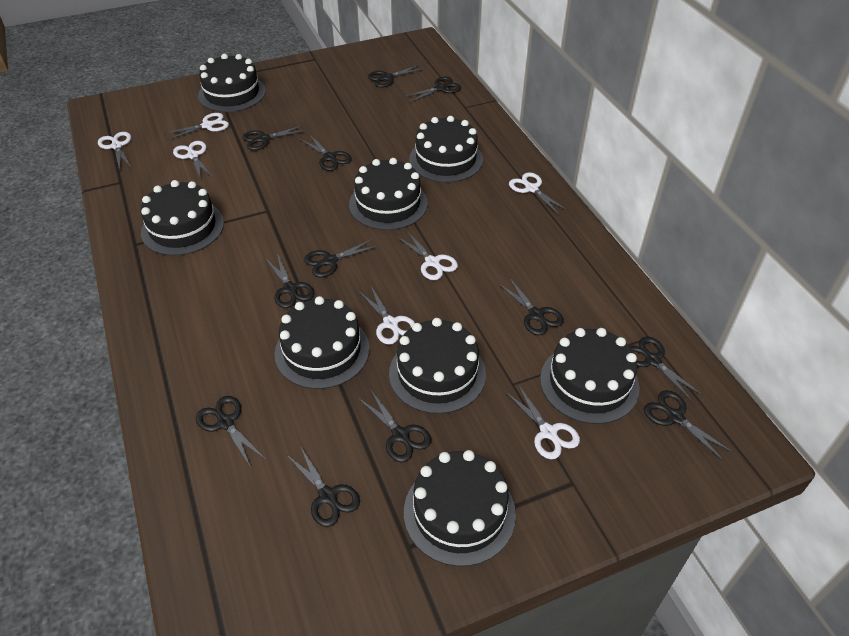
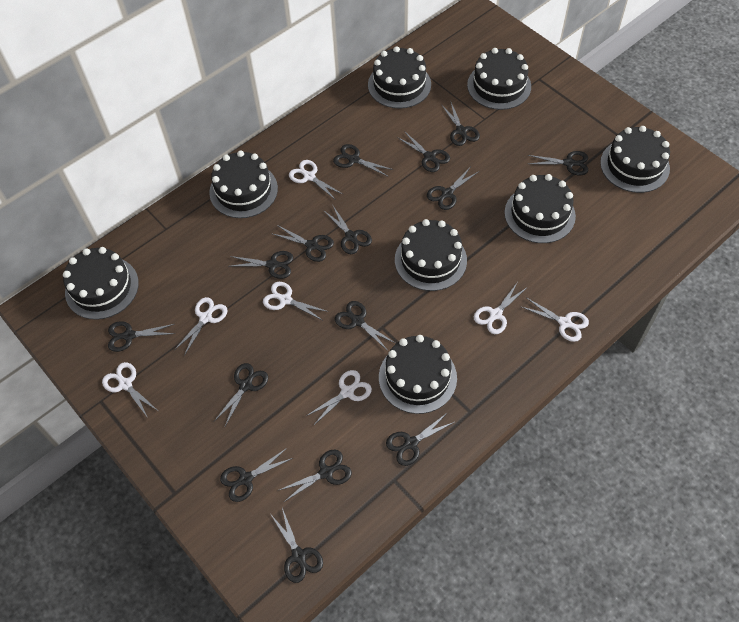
black scissors: 12 -> 15

